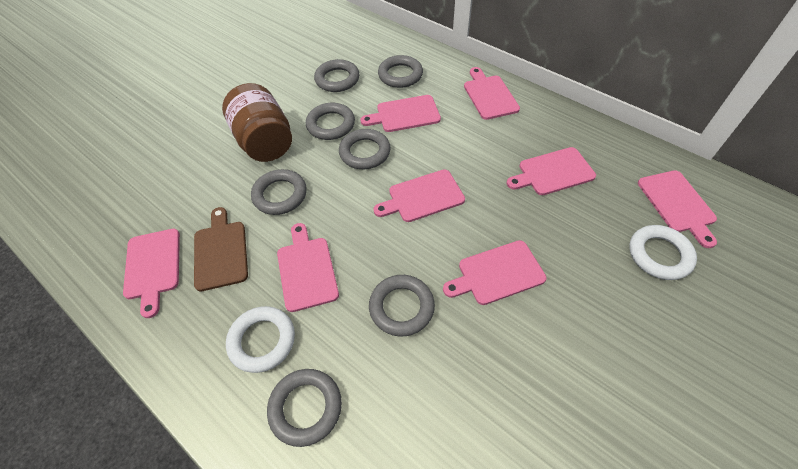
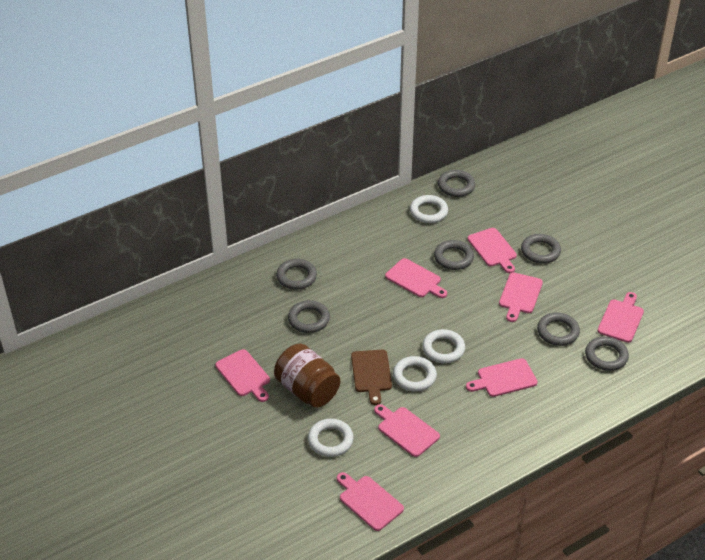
white ring: 2 -> 4

